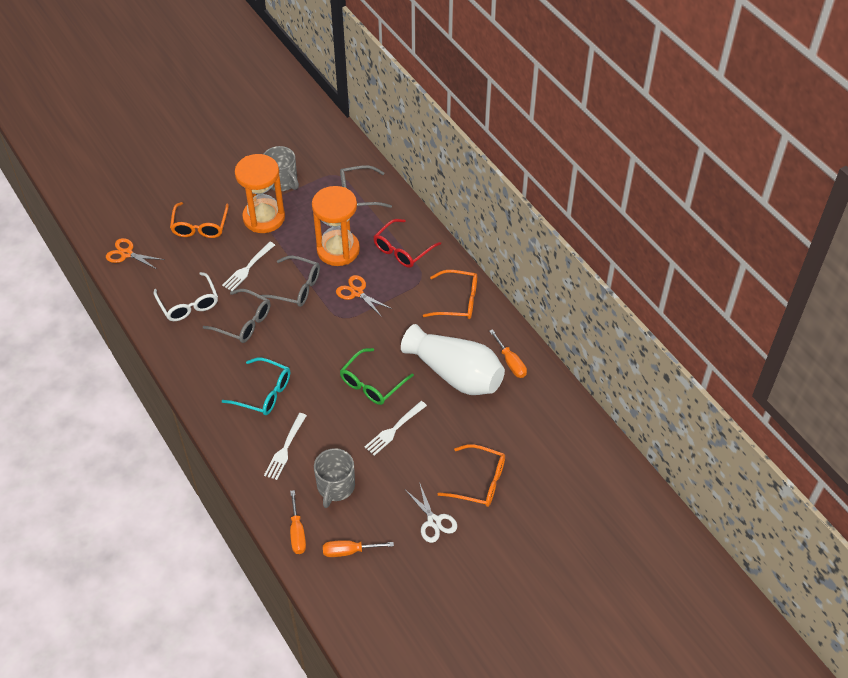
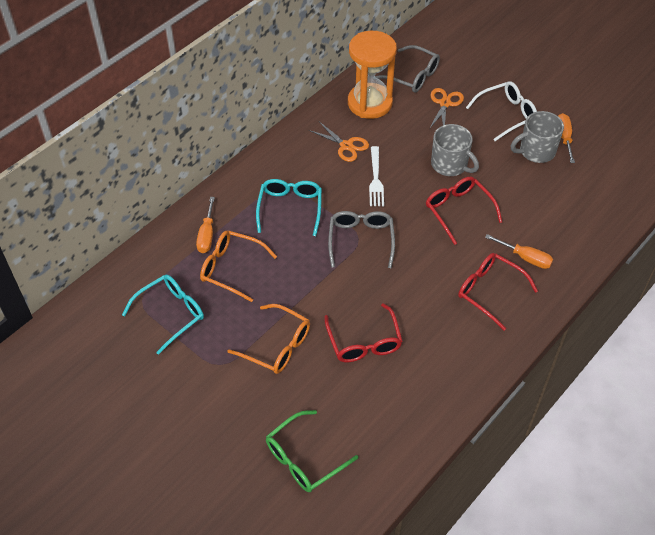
grey glasses: 3 -> 2
orange glasses: 3 -> 2
orange hourglass: 2 -> 1
red glasses: 1 -> 3
turquoise glasses: 1 -> 2
white fork: 3 -> 1
white scissors: 1 -> 0
white vase: 1 -> 0

